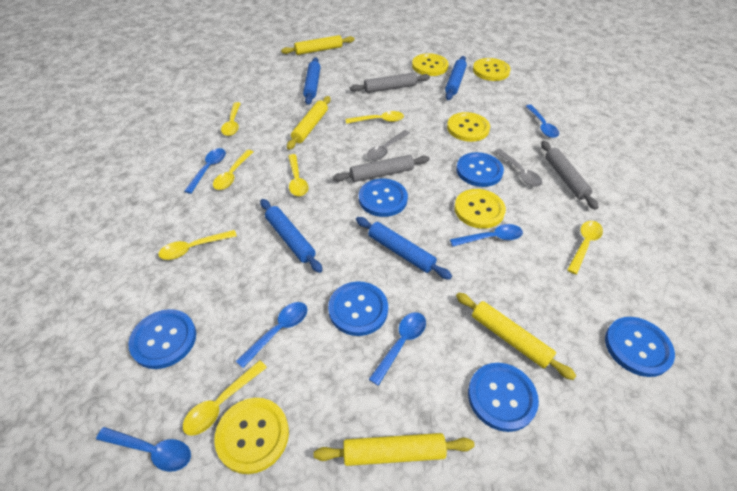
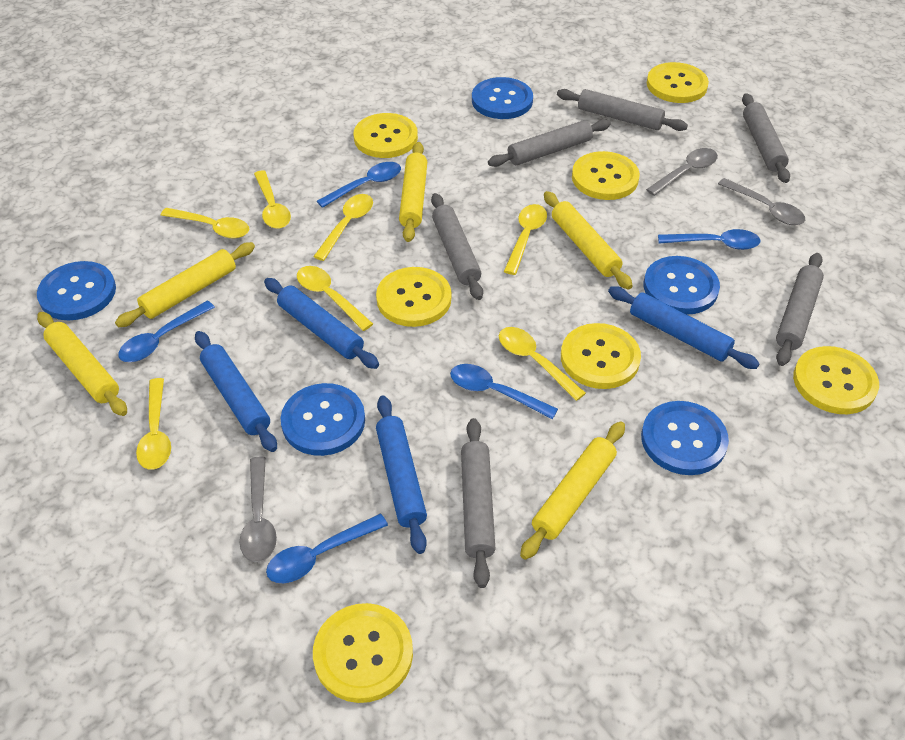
blue button: 6 -> 5
blue spoon: 6 -> 5
grey rolling pin: 3 -> 6
grey spoon: 2 -> 3
yellow button: 5 -> 7
yellow rolling pin: 4 -> 5

